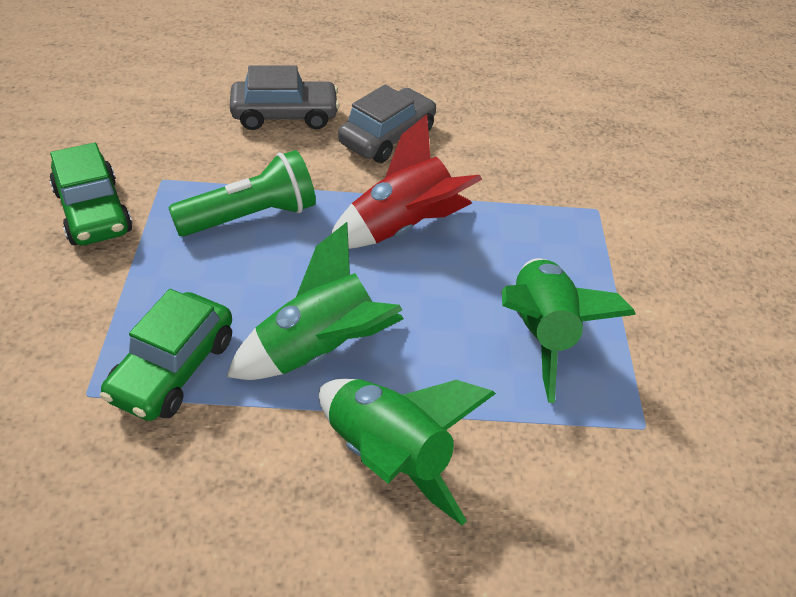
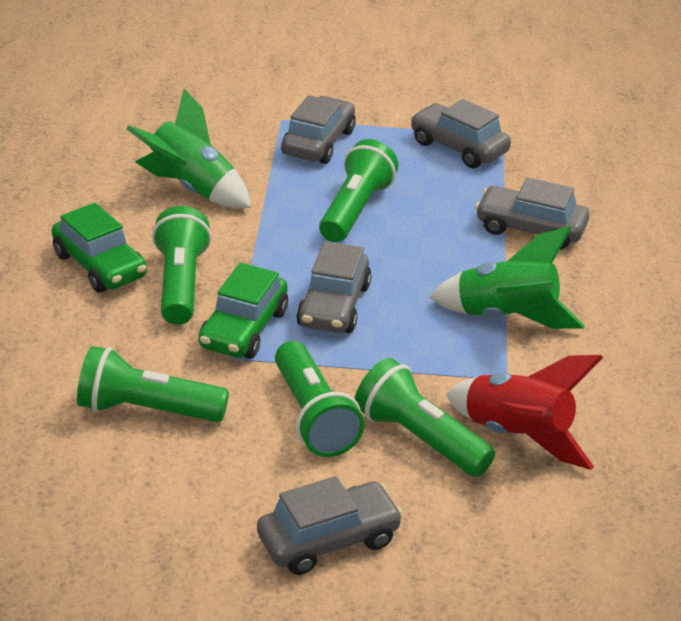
green flashlight: 1 -> 5
green rocket: 3 -> 2
grey car: 2 -> 5

